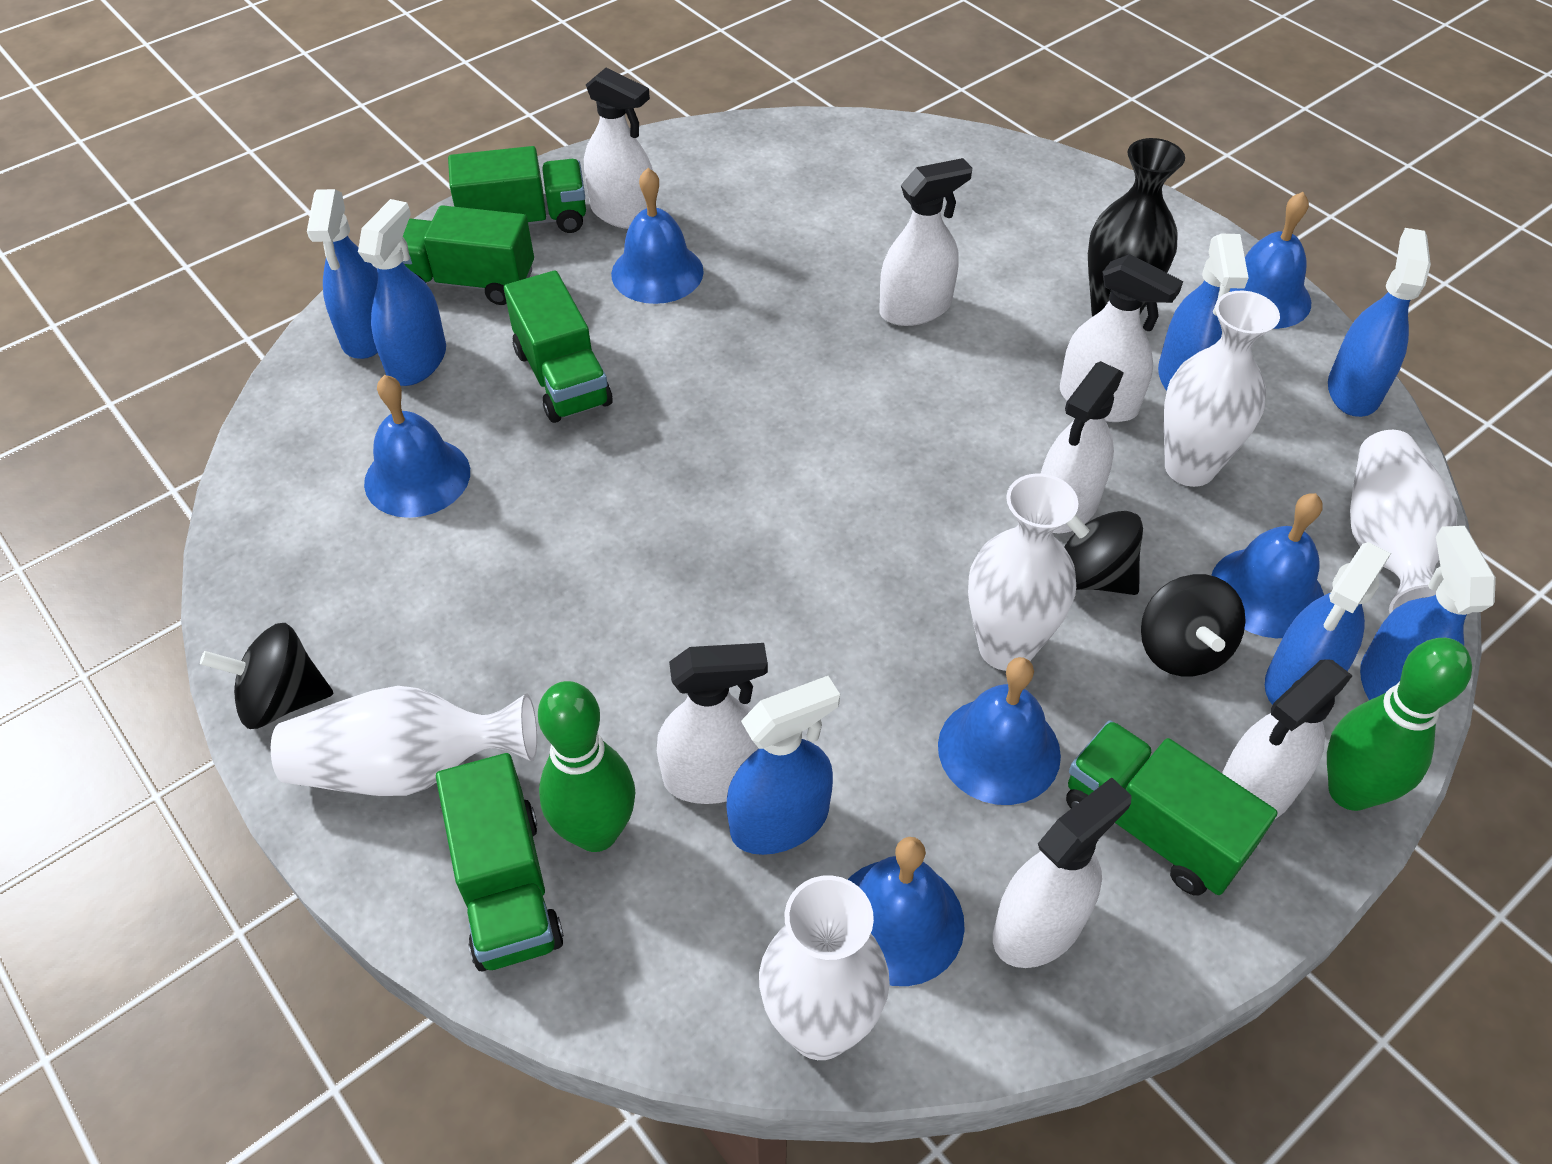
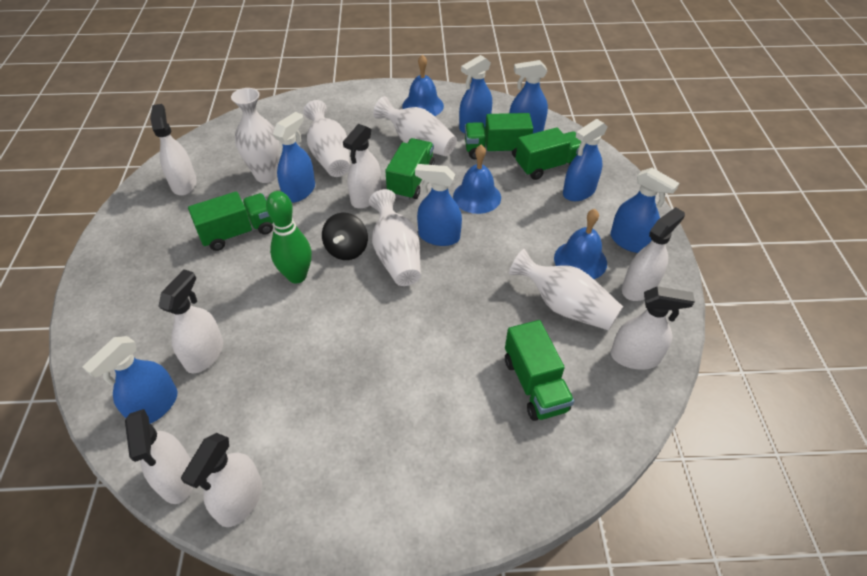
black spinning top: 3 -> 1
black vase: 1 -> 0
blue bell: 6 -> 3
green bowling pin: 2 -> 1

